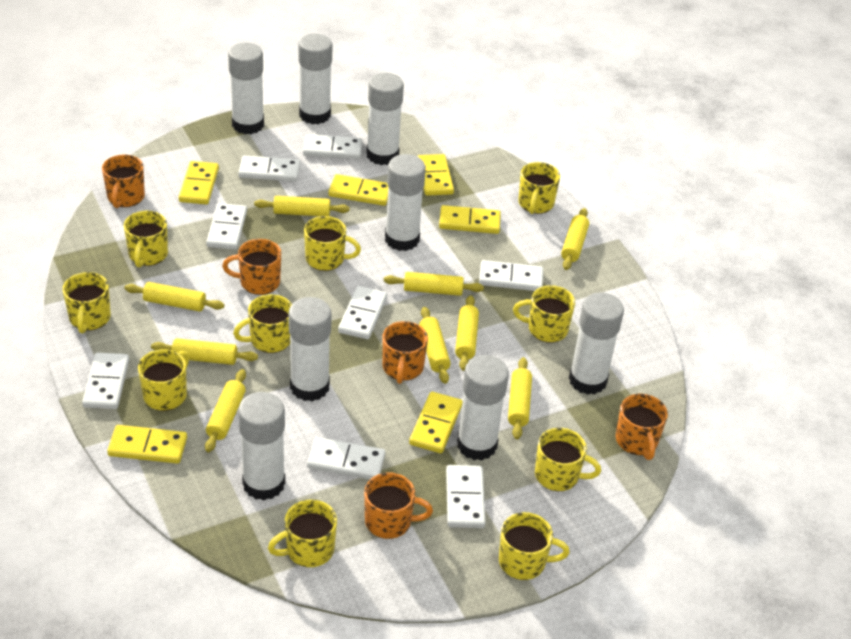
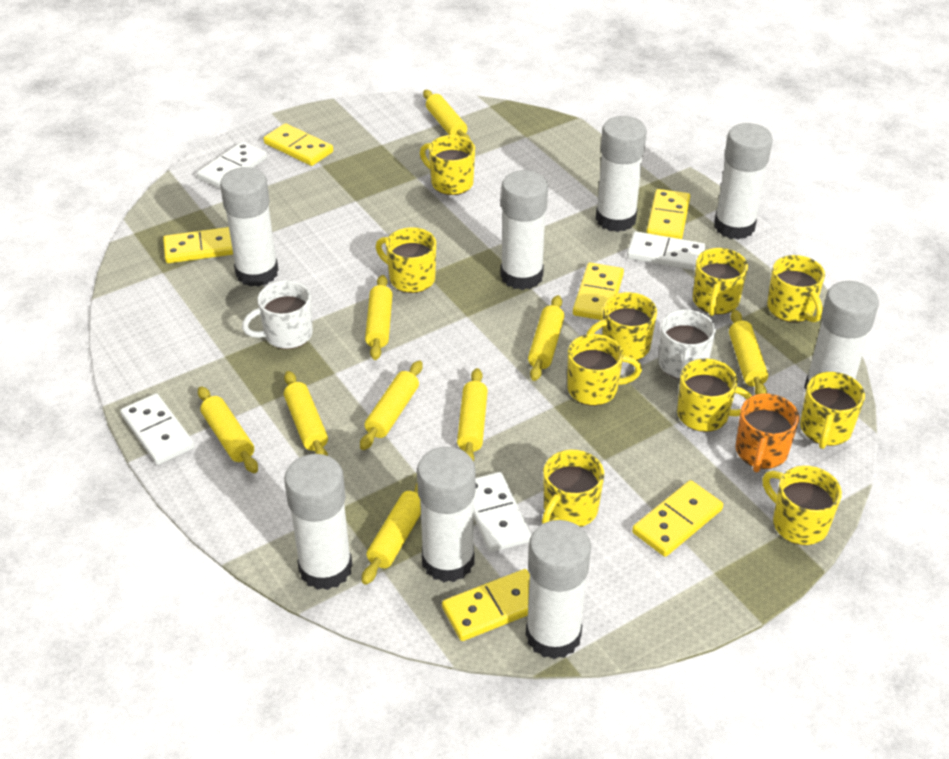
orange mug: 5 -> 1
white domino: 8 -> 4
white mug: 0 -> 2

